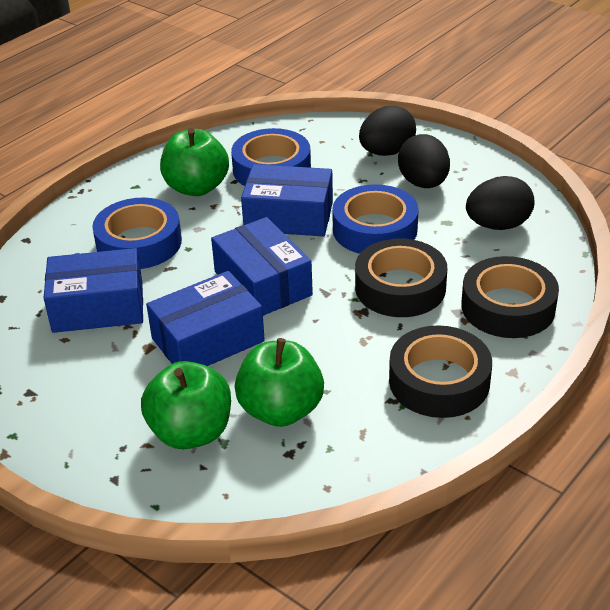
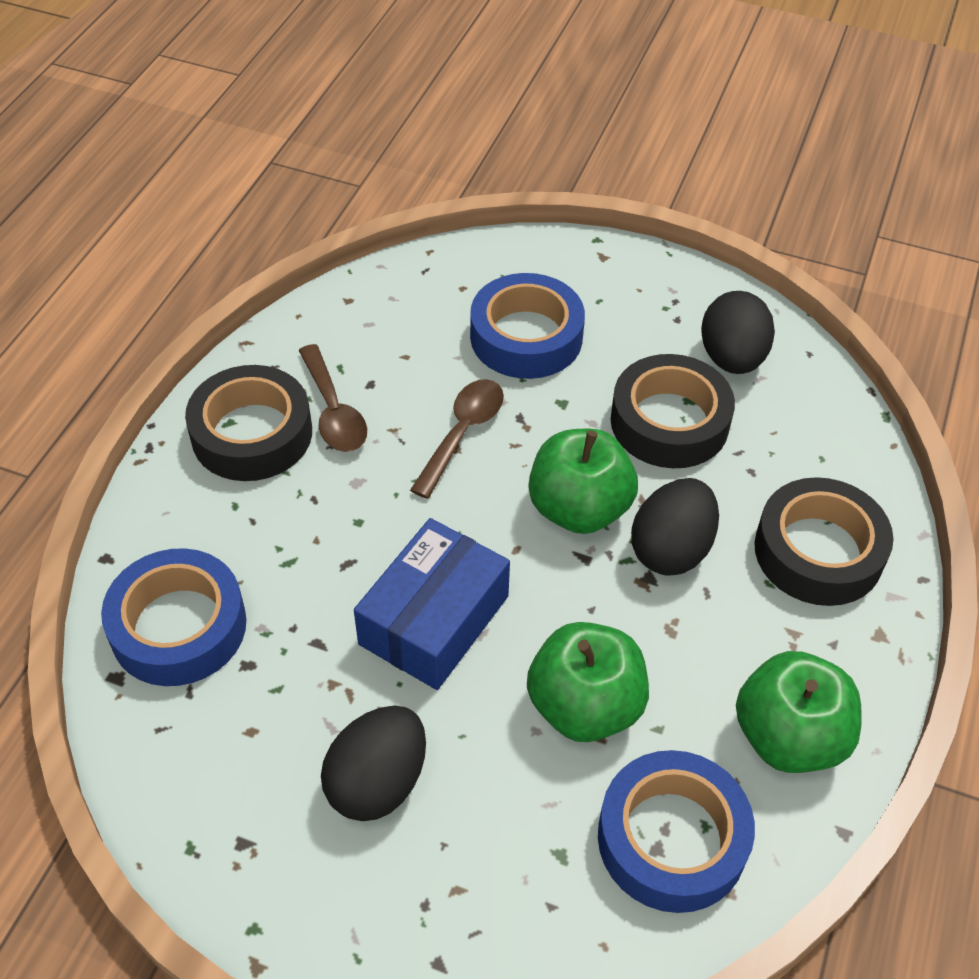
blue box: 4 -> 1
brown spoon: 0 -> 2

